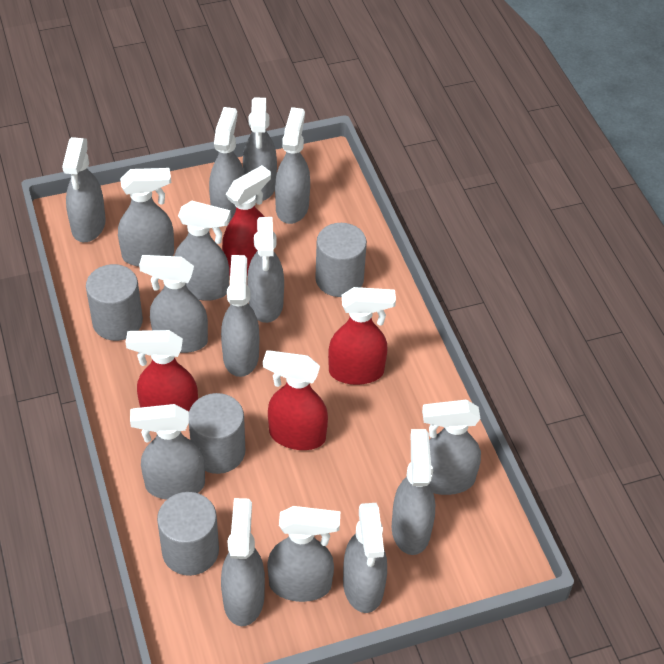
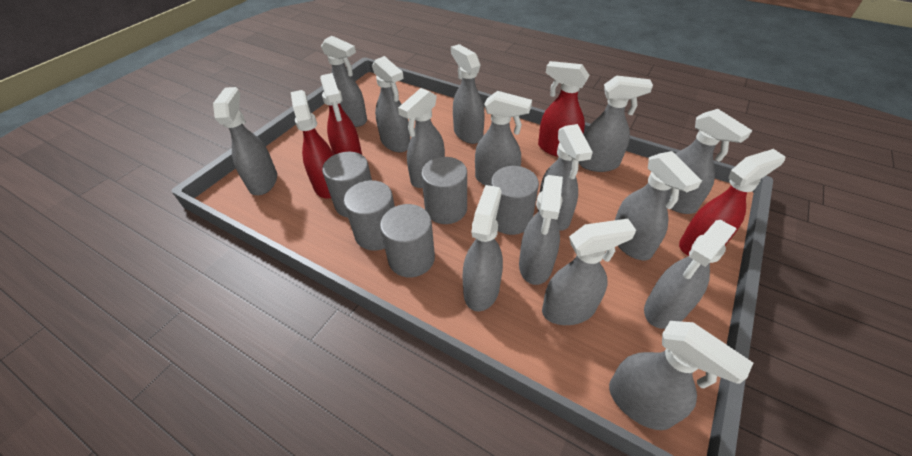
grey cylinder: 4 -> 5

